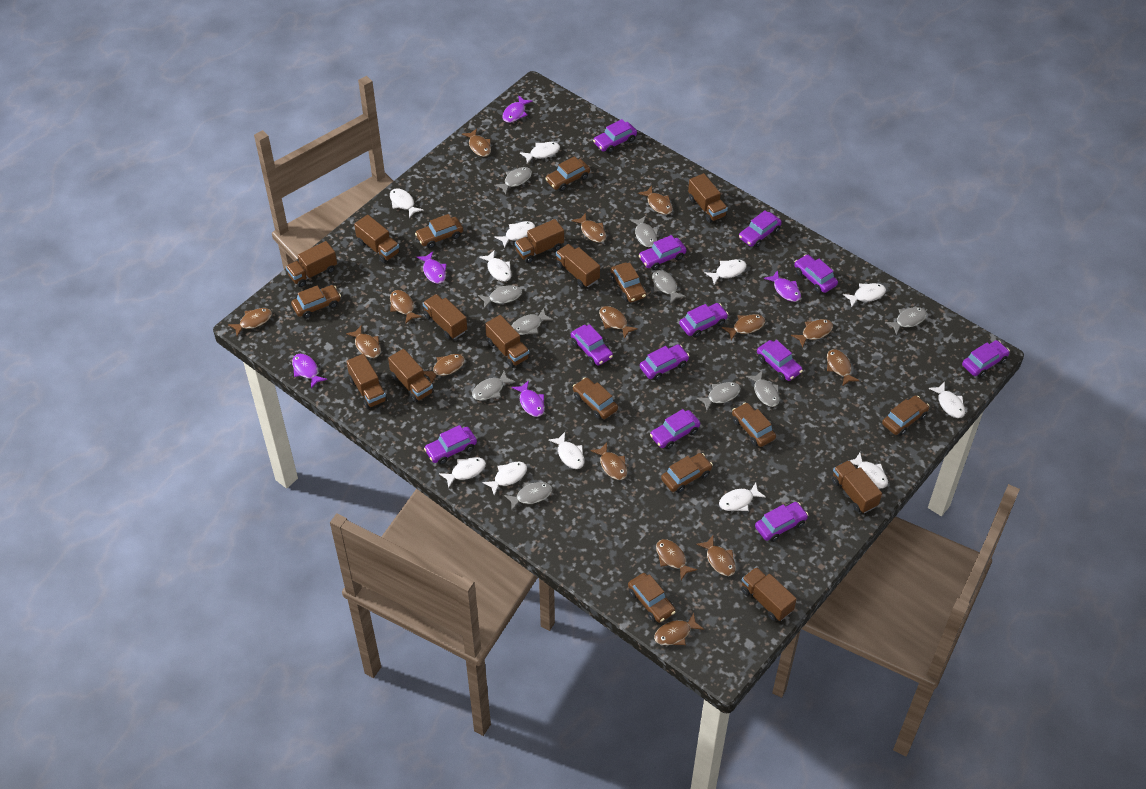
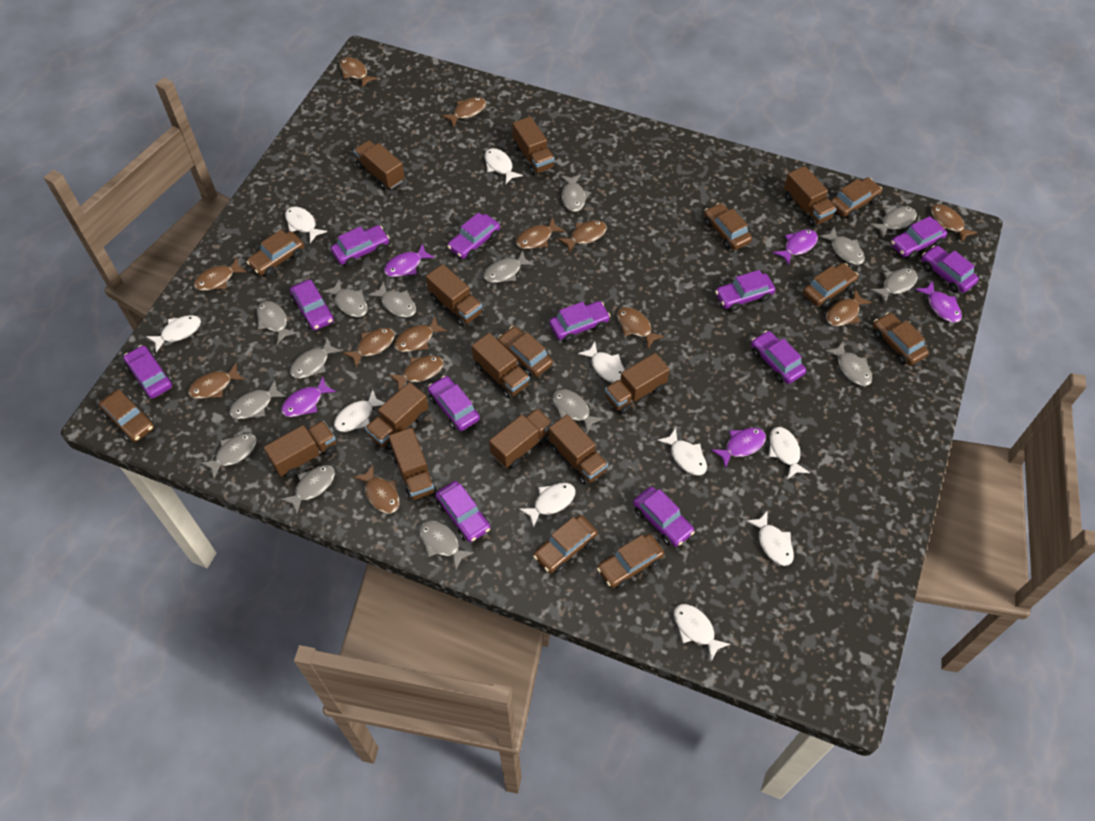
brown fish: 15 -> 13
grey fish: 10 -> 15
white fish: 12 -> 10

